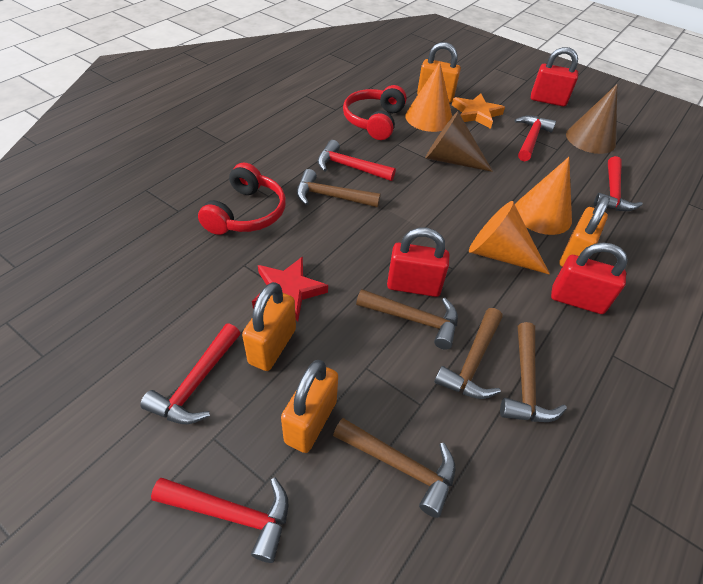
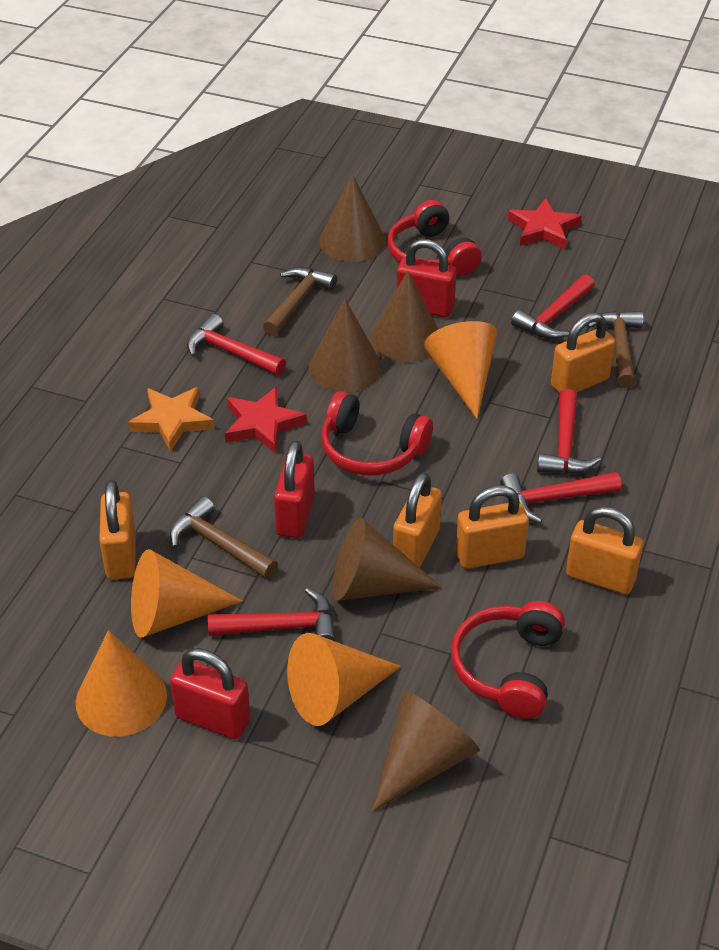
brown cone: 2 -> 5
brown hammer: 5 -> 3
orange cone: 3 -> 4
orange padlock: 4 -> 5
red headphones: 2 -> 3
red star: 1 -> 2

